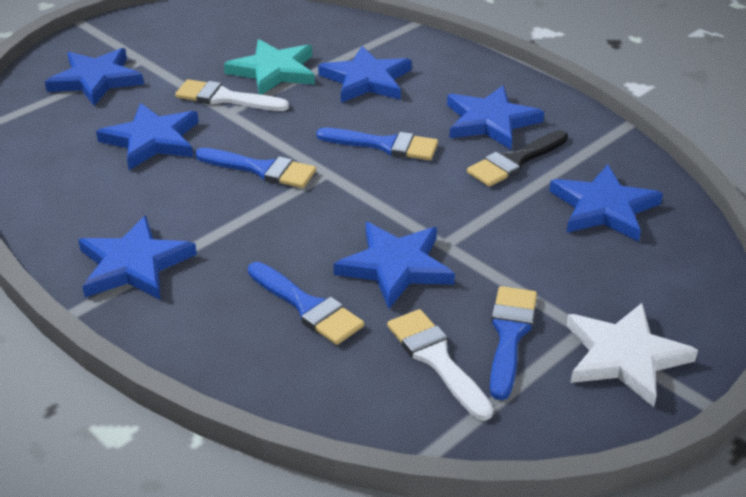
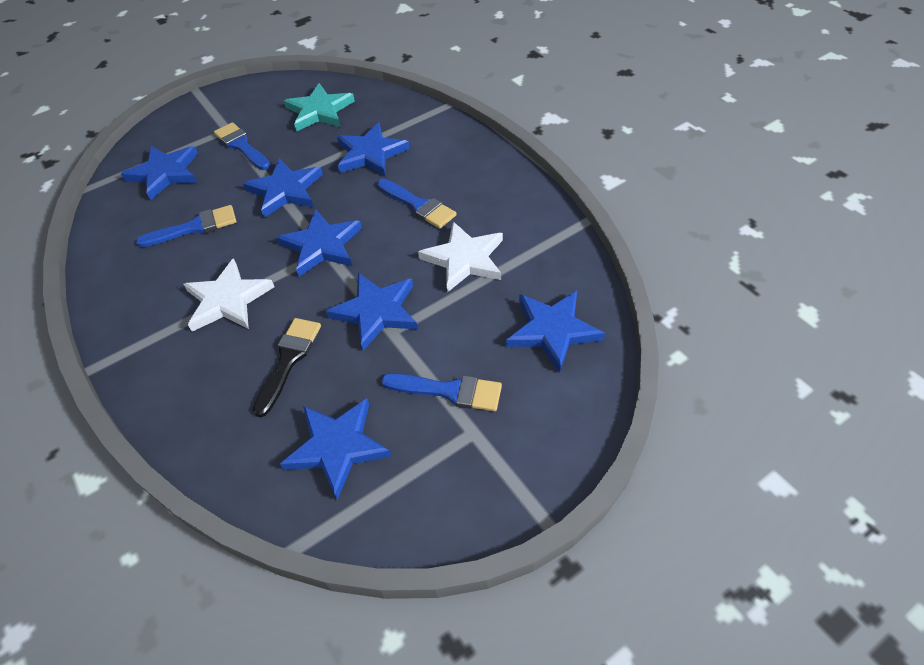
white brush: 2 -> 0
white star: 1 -> 2

